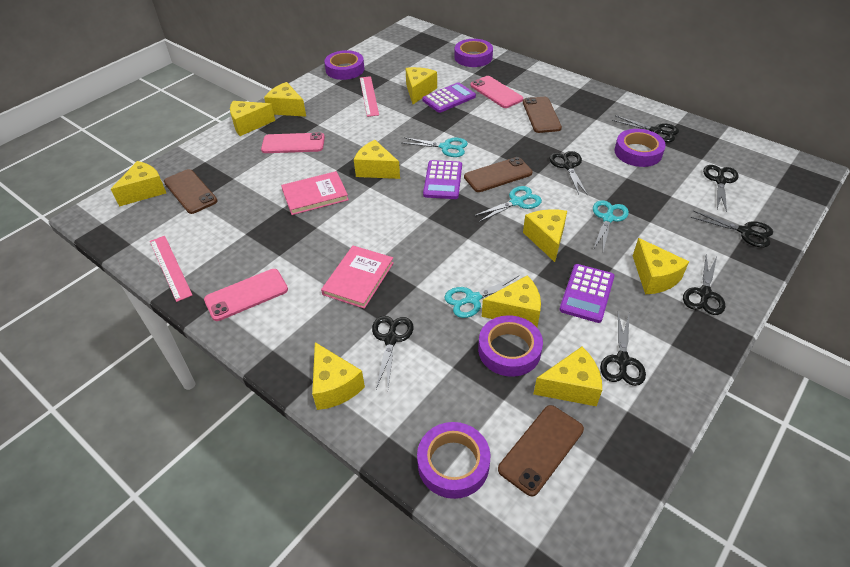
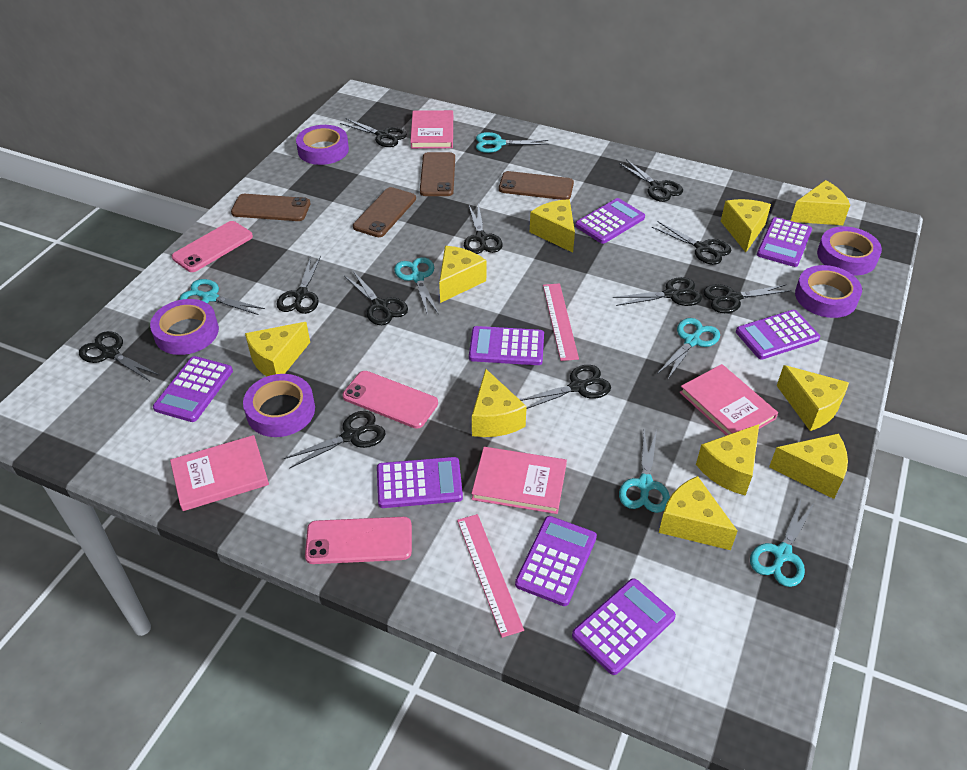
black scissors: 7 -> 11
pink book: 2 -> 4
purple calculator: 3 -> 8
turquoise scissors: 4 -> 6

